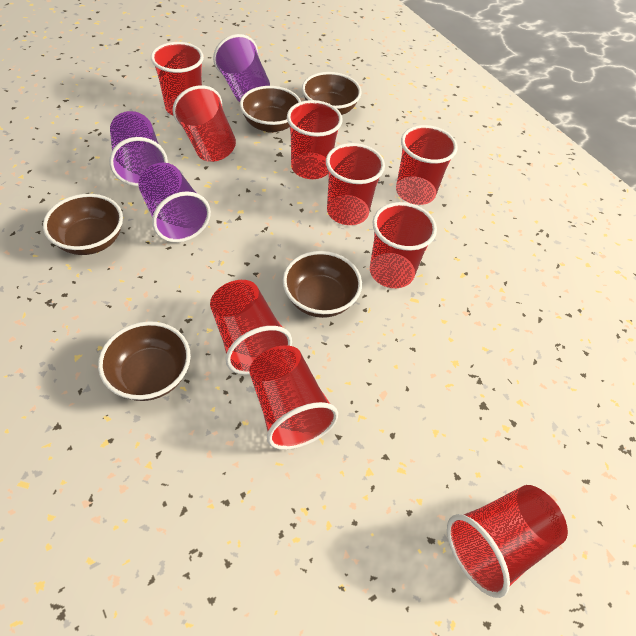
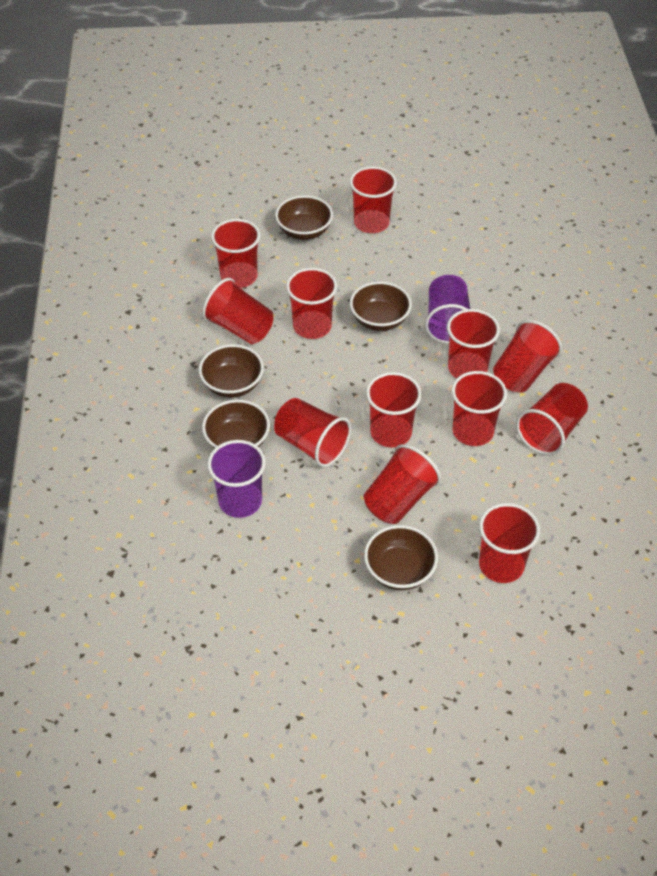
purple cup: 3 -> 2
red cup: 9 -> 12

